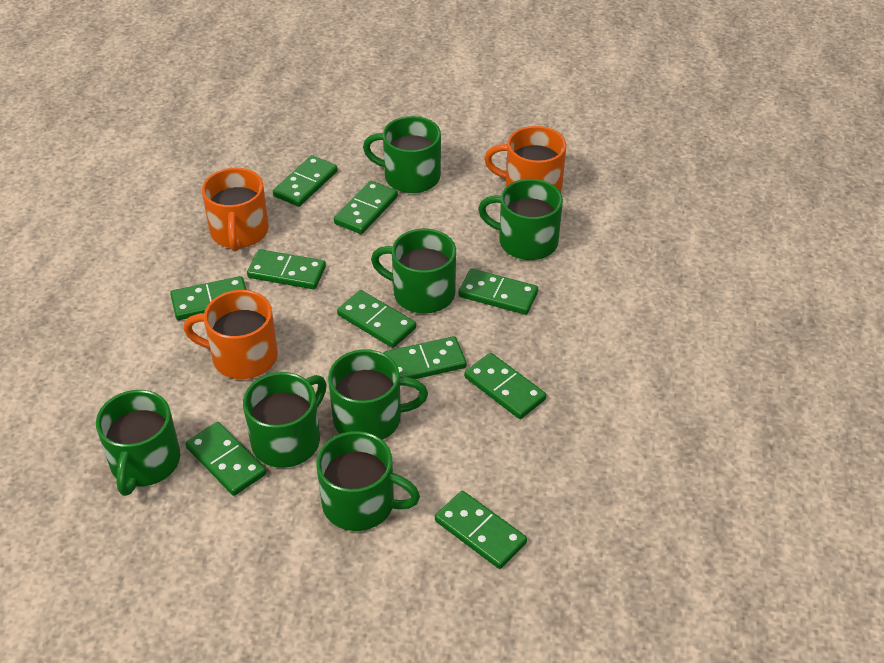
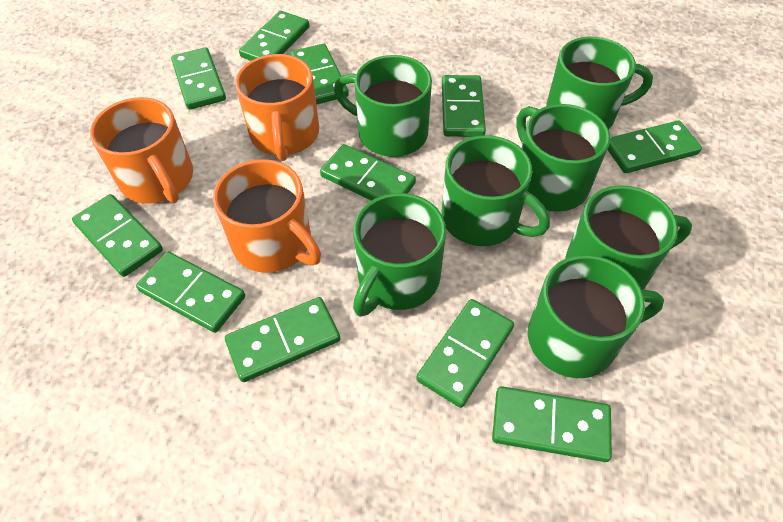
green domino: 10 -> 11

